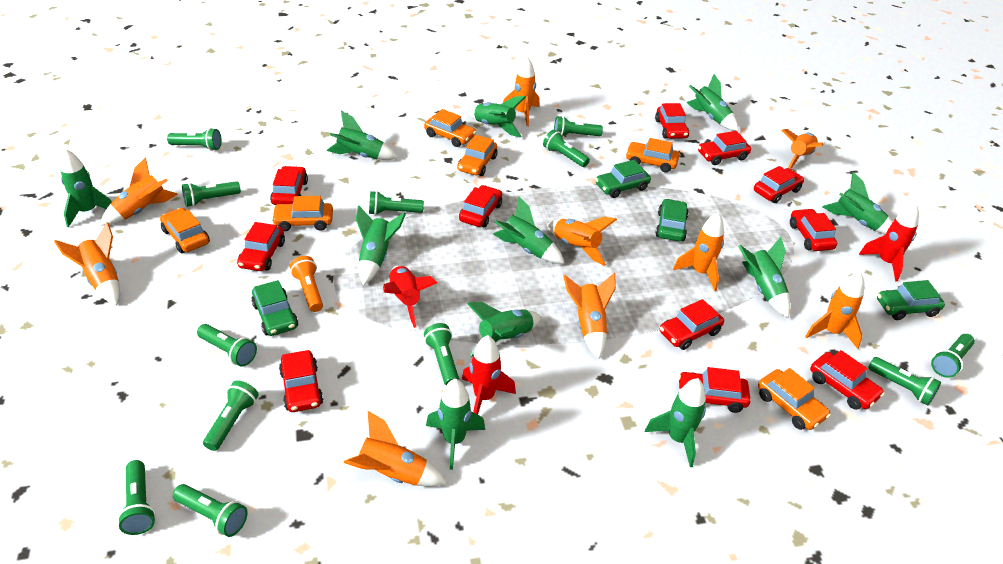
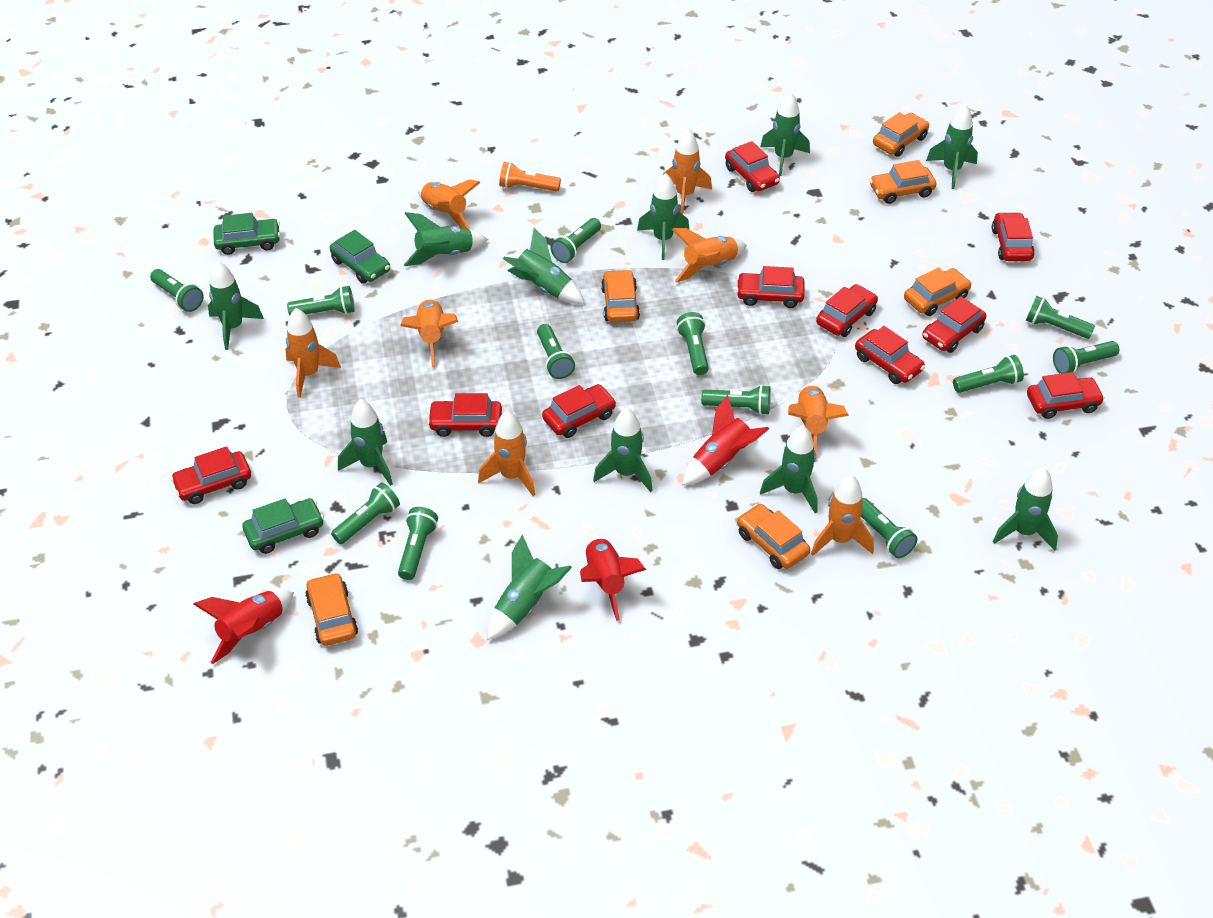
green car: 4 -> 3
orange rocket: 9 -> 8
red car: 11 -> 10

